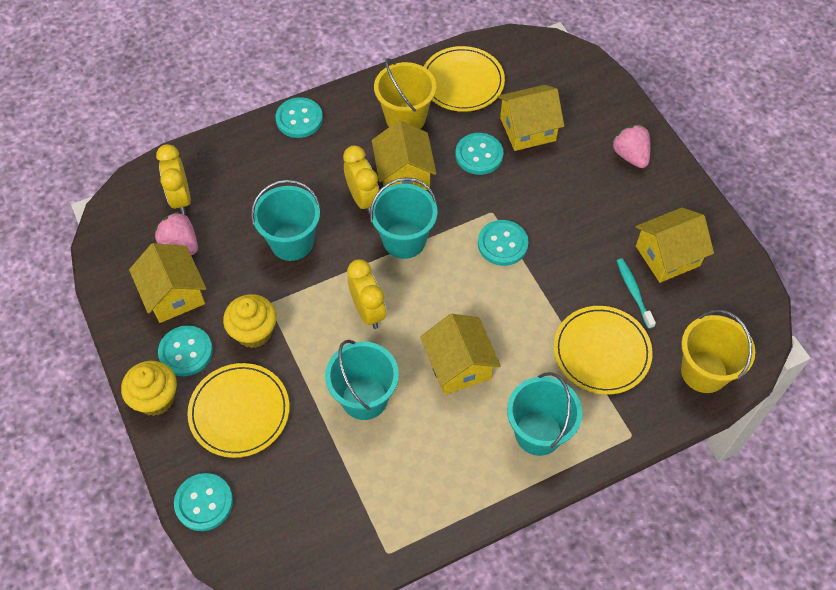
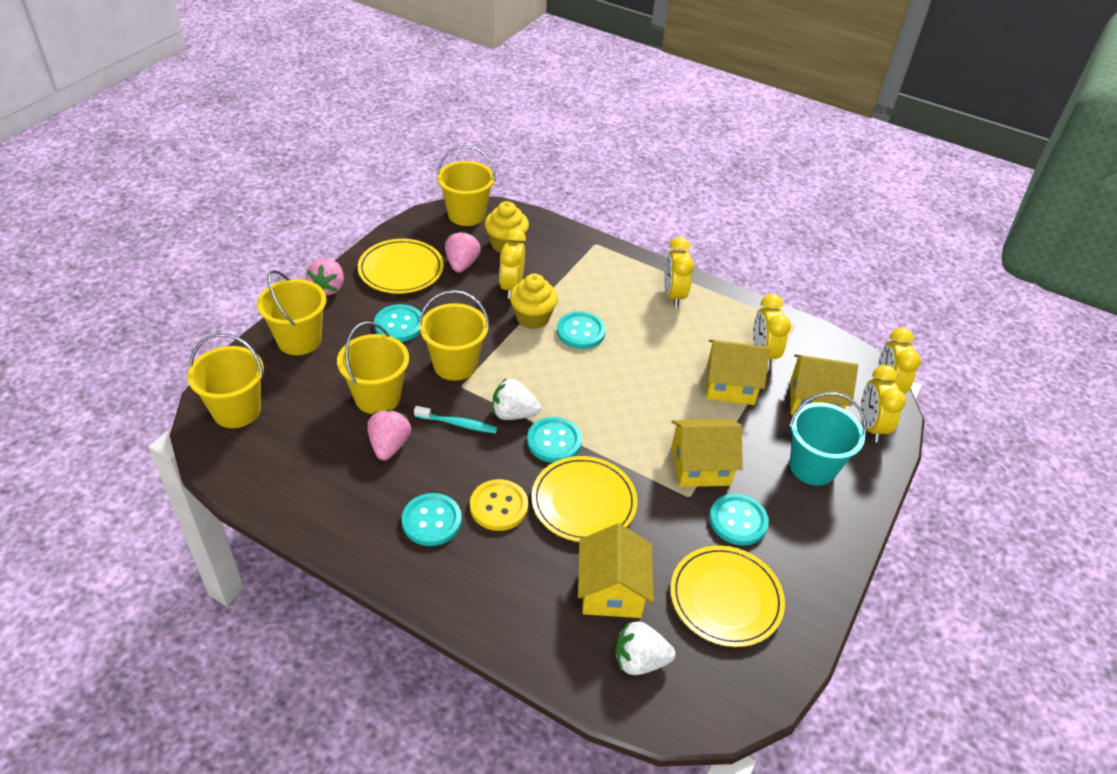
pink strawberry: 2 -> 3
turquoise bucket: 4 -> 1
white strawberry: 0 -> 2
yellow bucket: 2 -> 5
yellow button: 0 -> 1
yellow clock: 3 -> 5
yellow house: 5 -> 4

